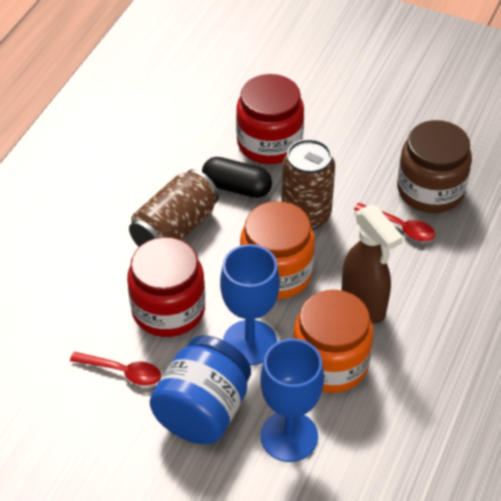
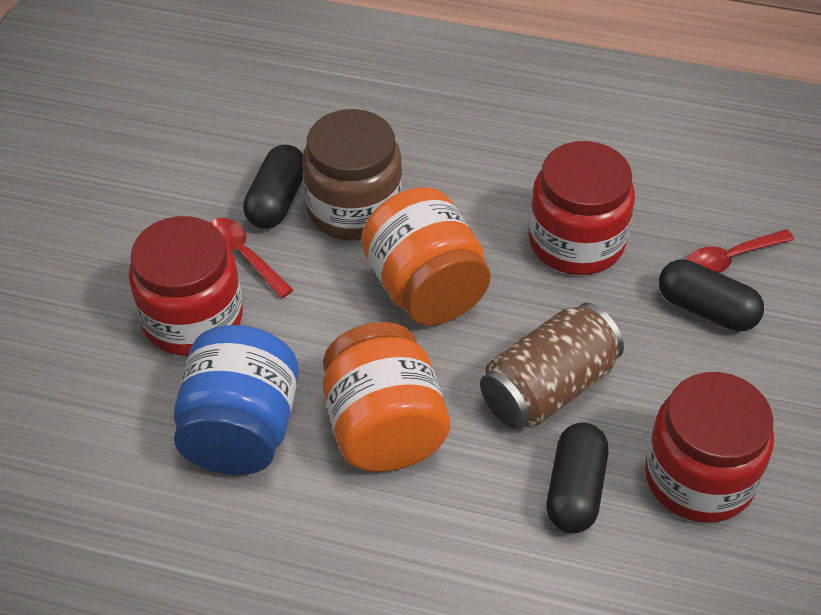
black capsule: 1 -> 3
blue goblet: 2 -> 0
brown can: 2 -> 1
brown spray bottle: 1 -> 0
red jar: 2 -> 3

